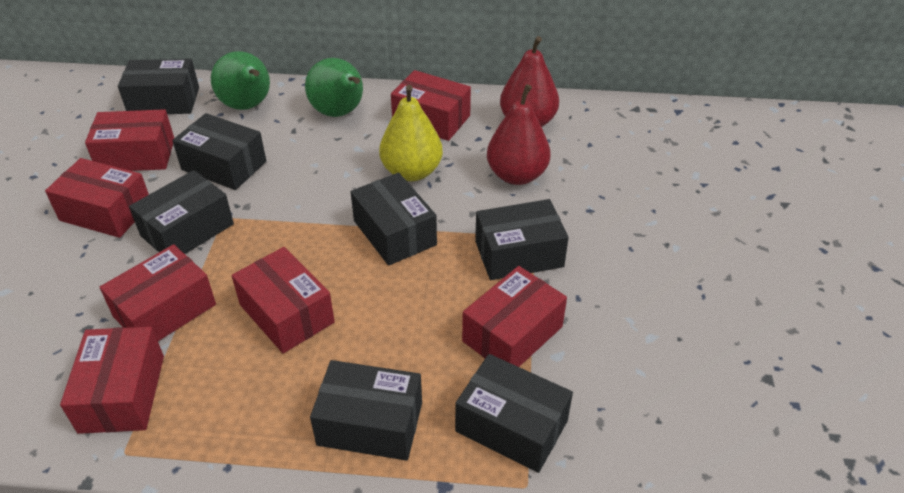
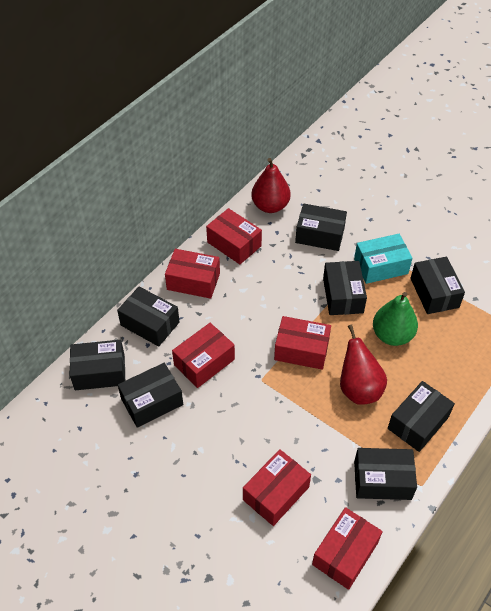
black box: 7 -> 8
green pear: 2 -> 1
red box: 7 -> 6
turquoise box: 0 -> 1
yellow pear: 1 -> 0

